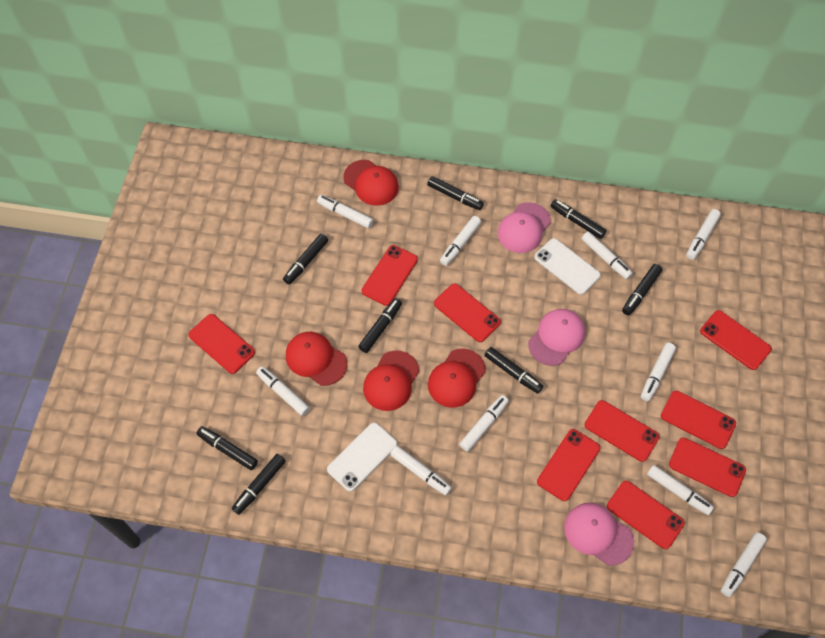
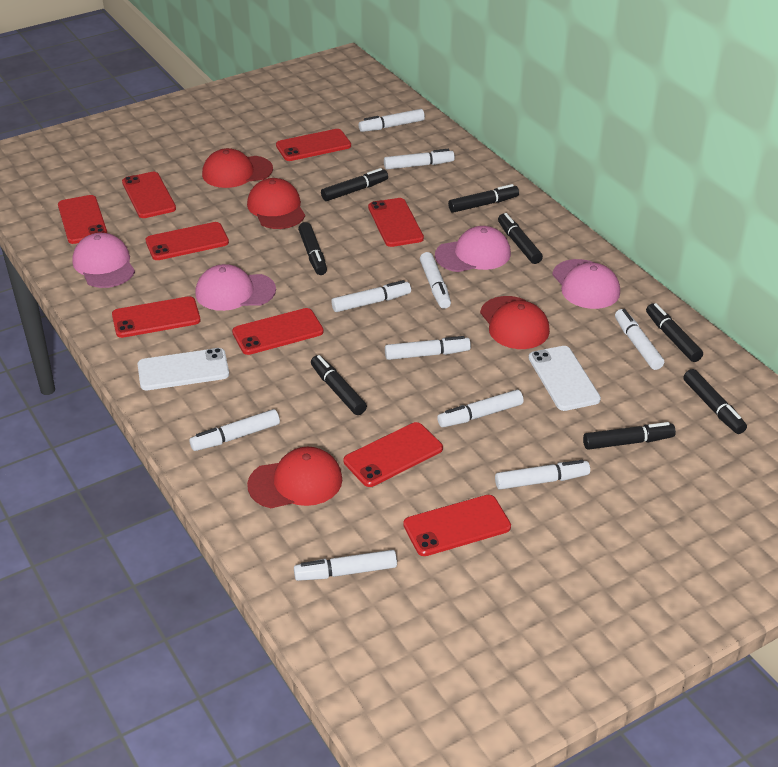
pink cap: 3 -> 4

